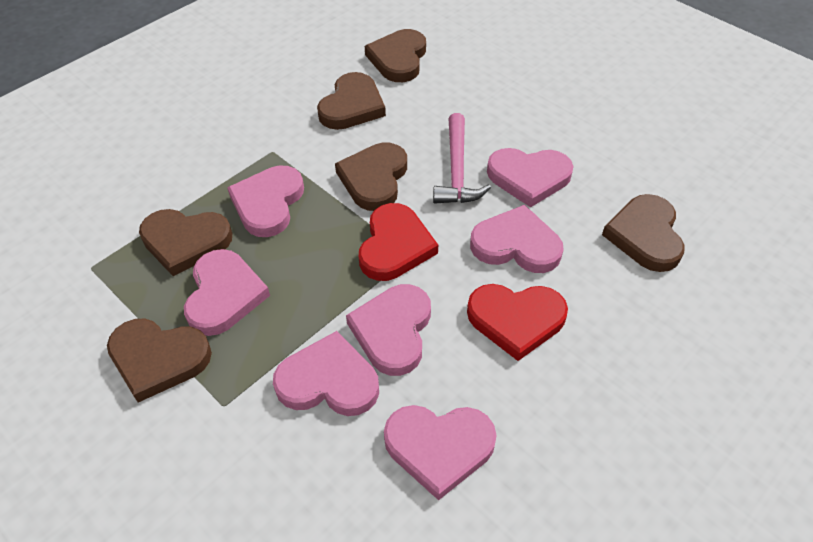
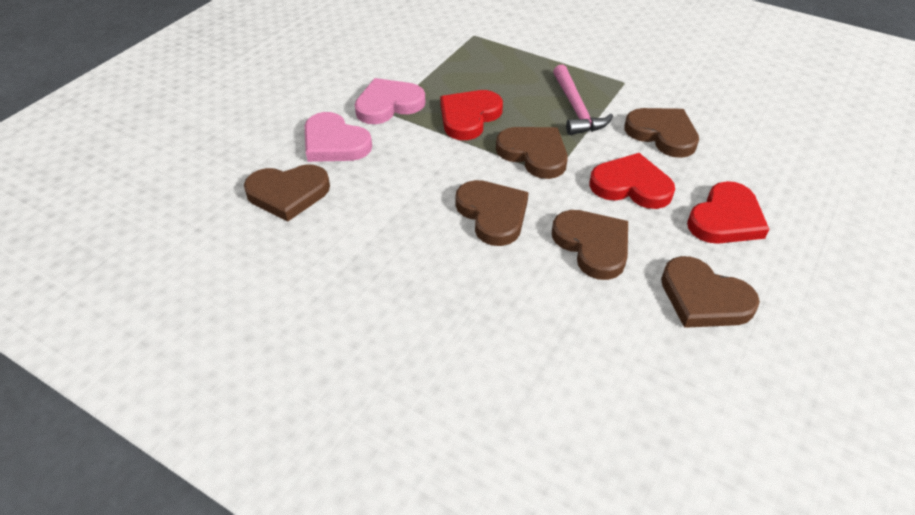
pink heart: 7 -> 2
red heart: 2 -> 3

